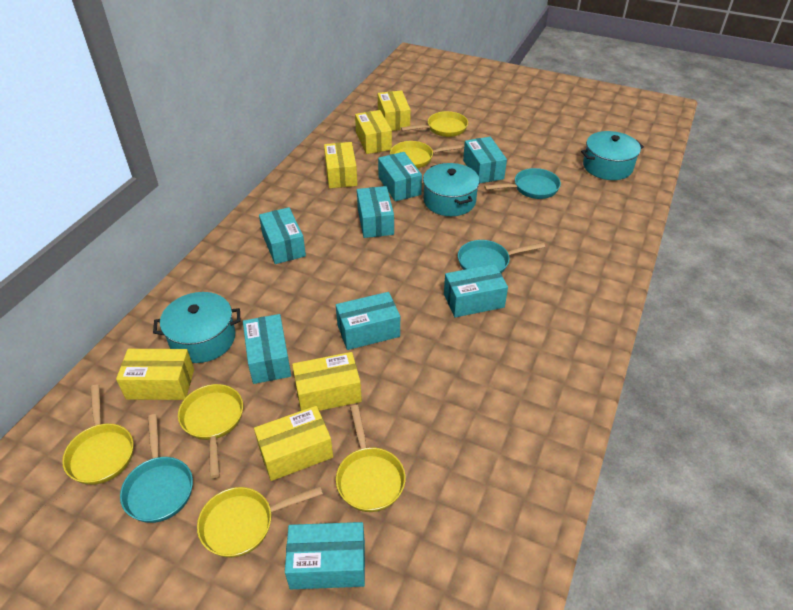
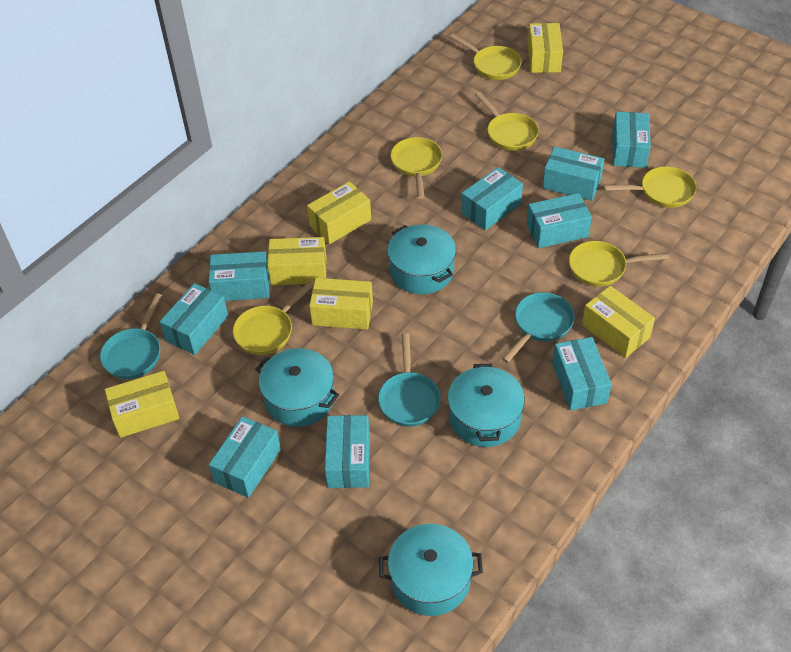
turquoise box: 8 -> 9
turquoise pot: 3 -> 4

